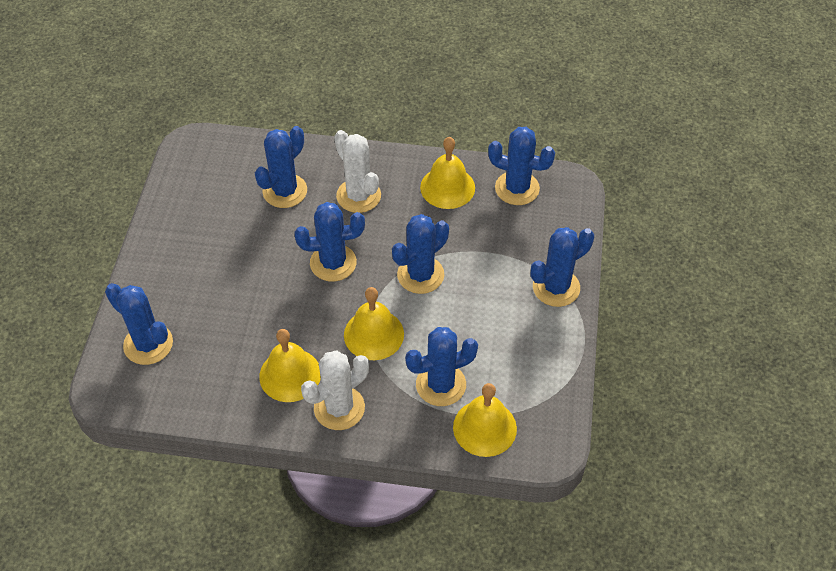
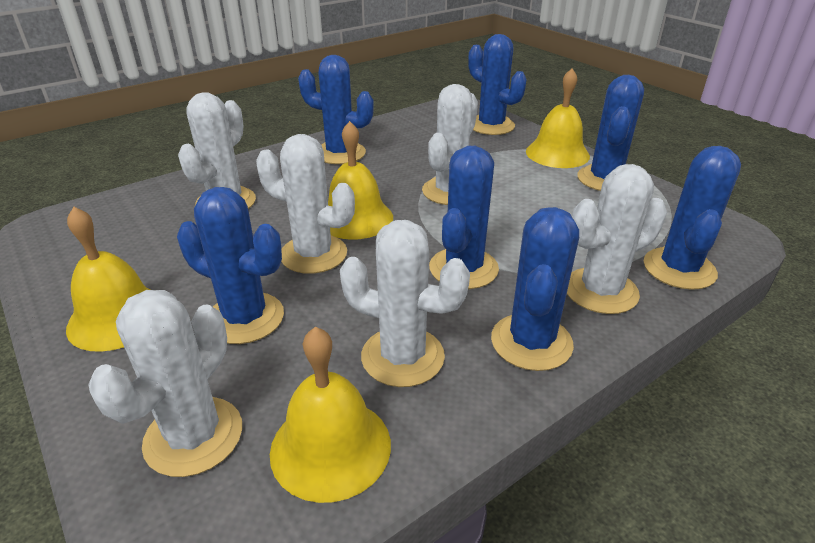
white cactus: 2 -> 6

